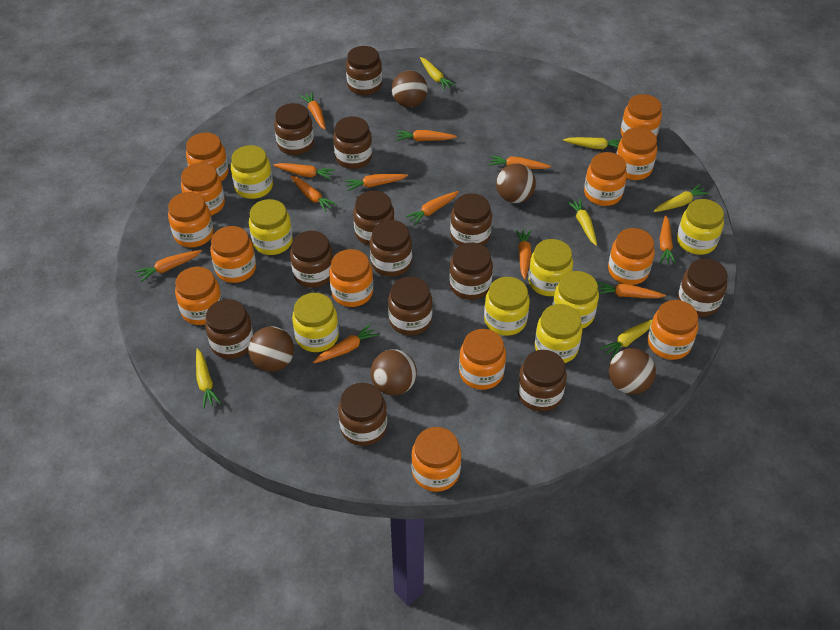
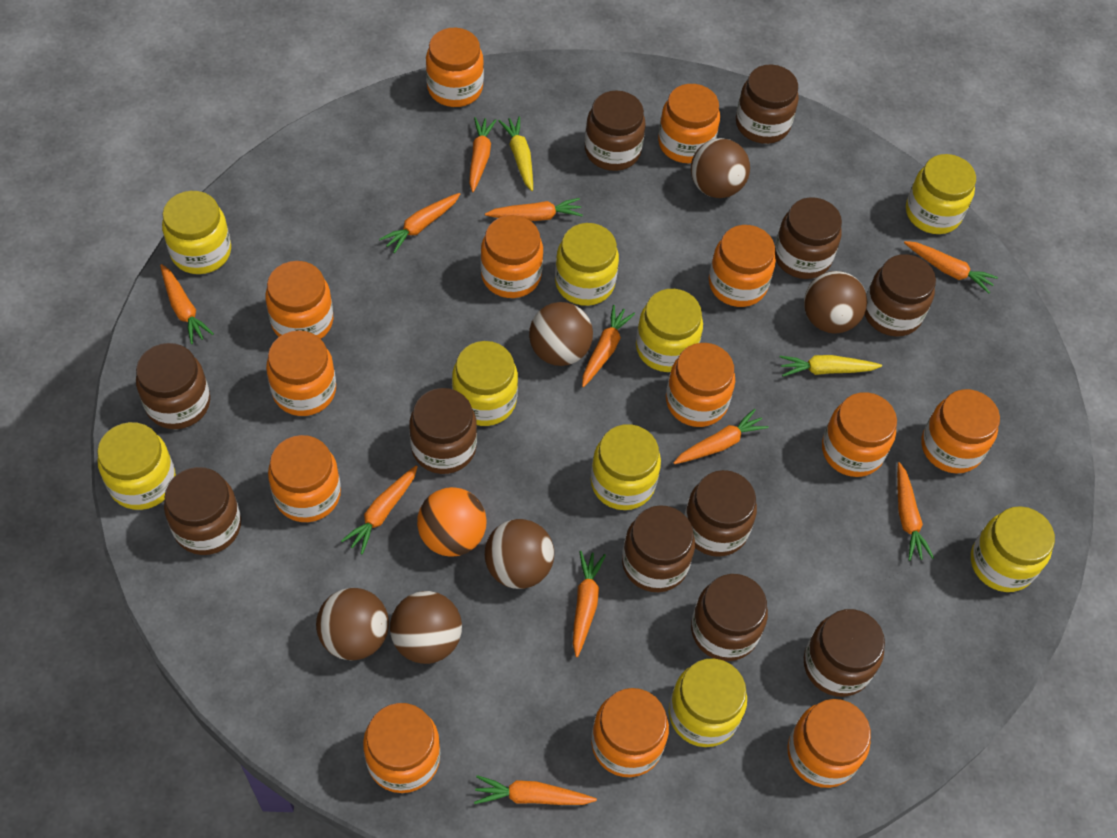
brown ball: 5 -> 6
brown jar: 13 -> 11
orange ball: 0 -> 1
orange carrot: 12 -> 11
yellow carrot: 6 -> 2
yellow jar: 8 -> 9

